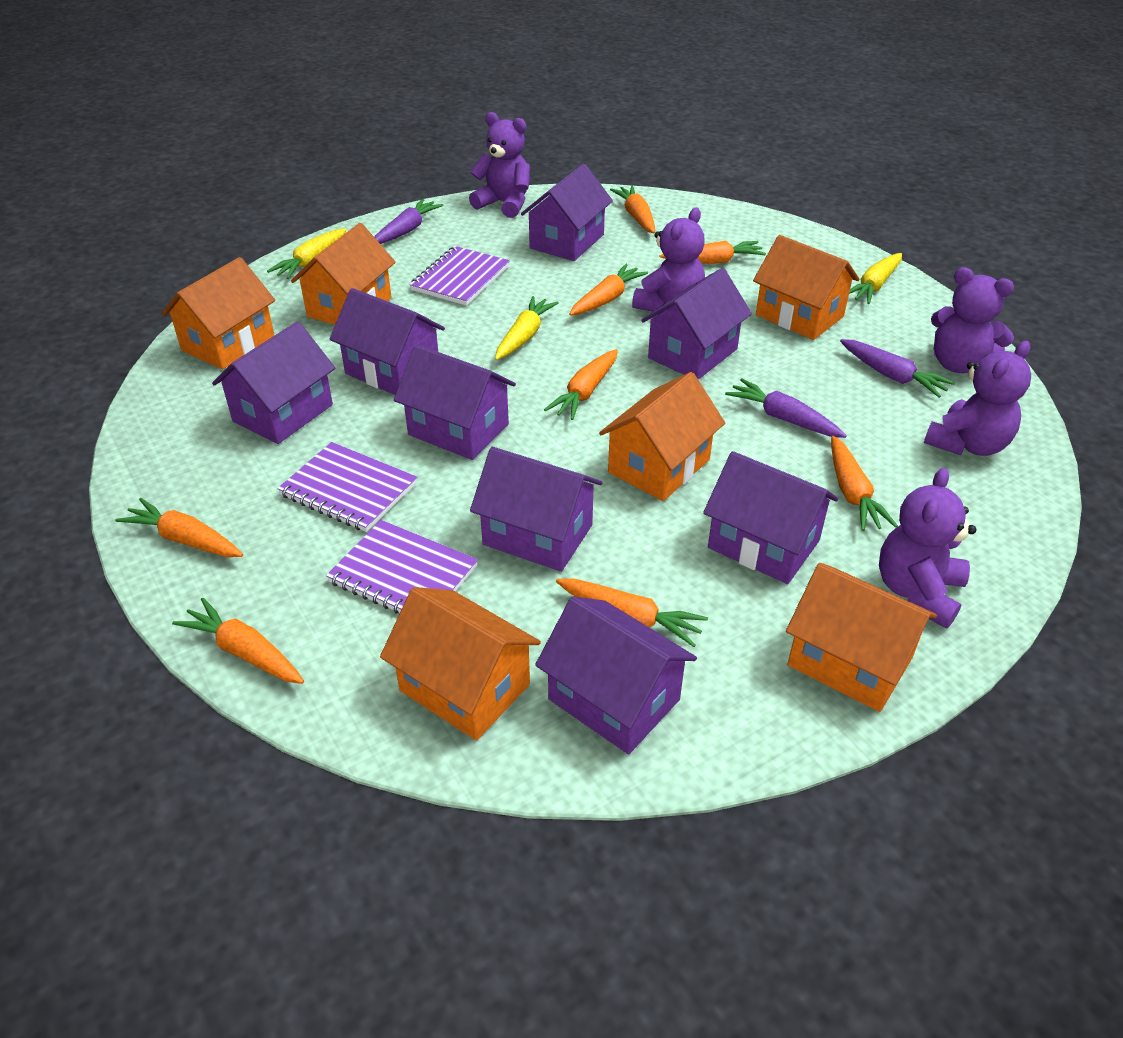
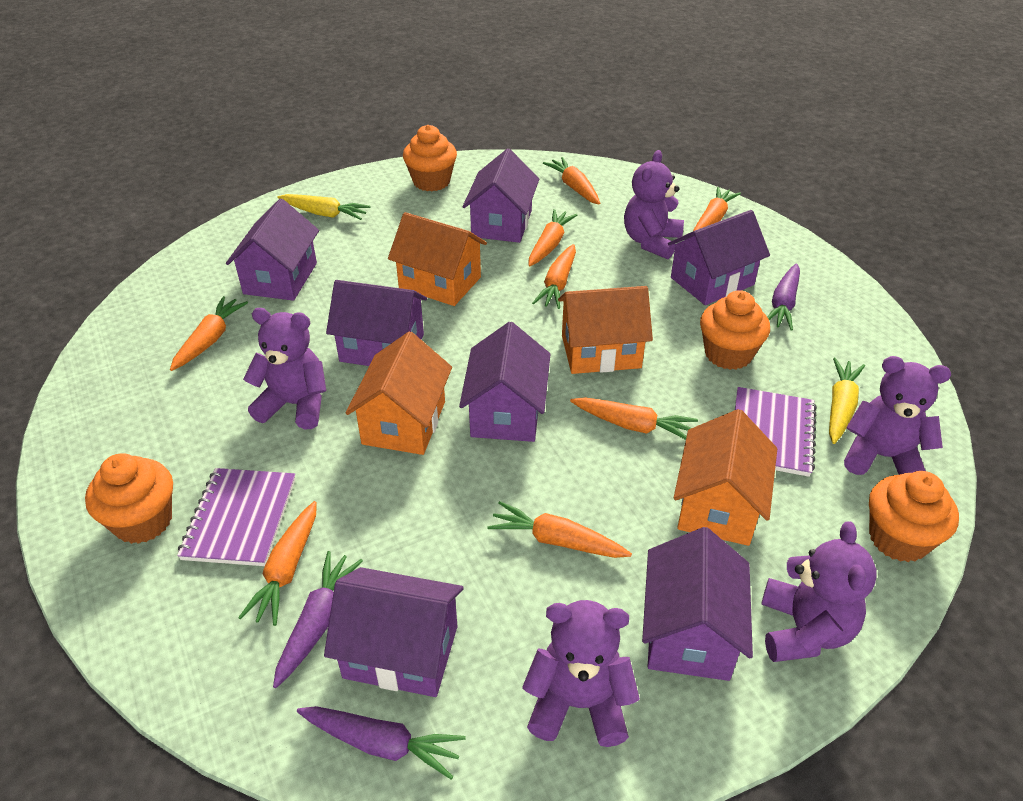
orange cupcake: 0 -> 4
orange house: 6 -> 4
purple house: 8 -> 7
purple notebook: 3 -> 2
yellow carrot: 3 -> 2

